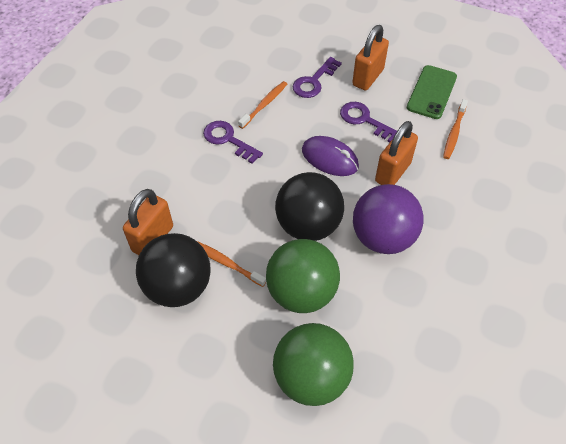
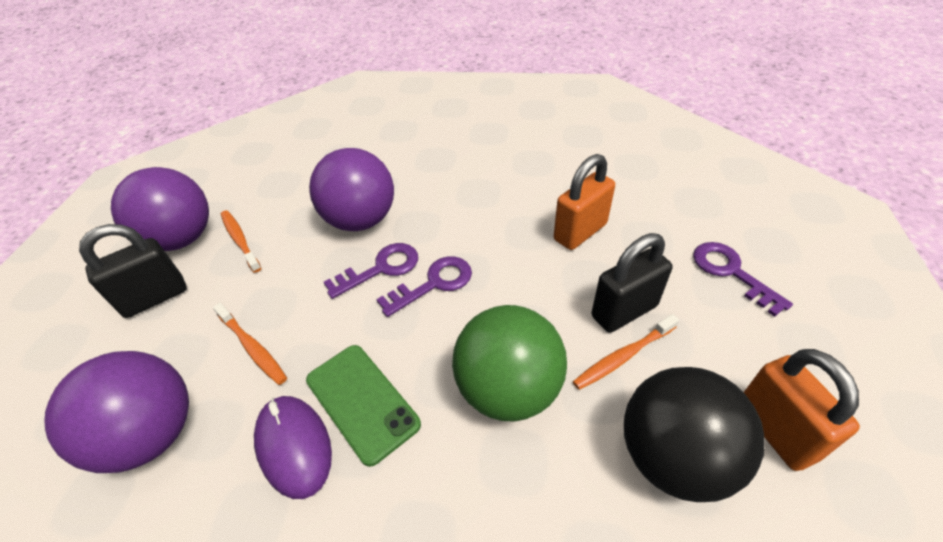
black ball: 2 -> 1
black padlock: 0 -> 2
green ball: 2 -> 1
orange padlock: 3 -> 2
purple ball: 1 -> 3

